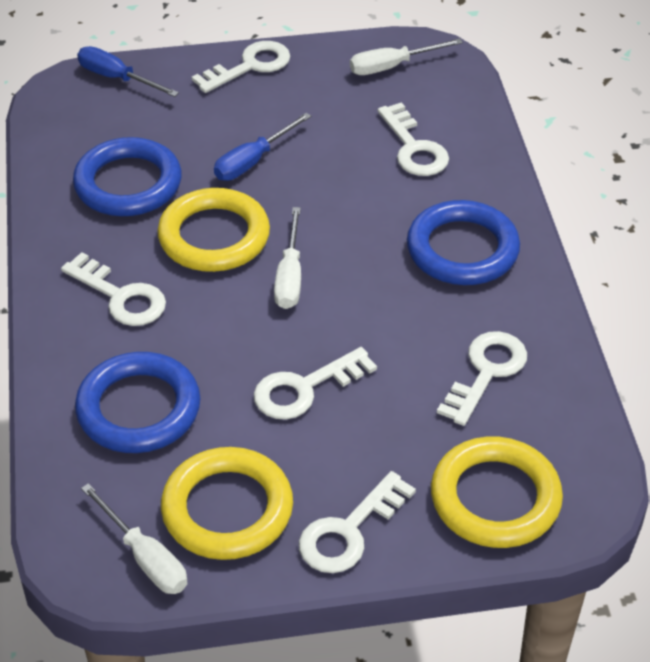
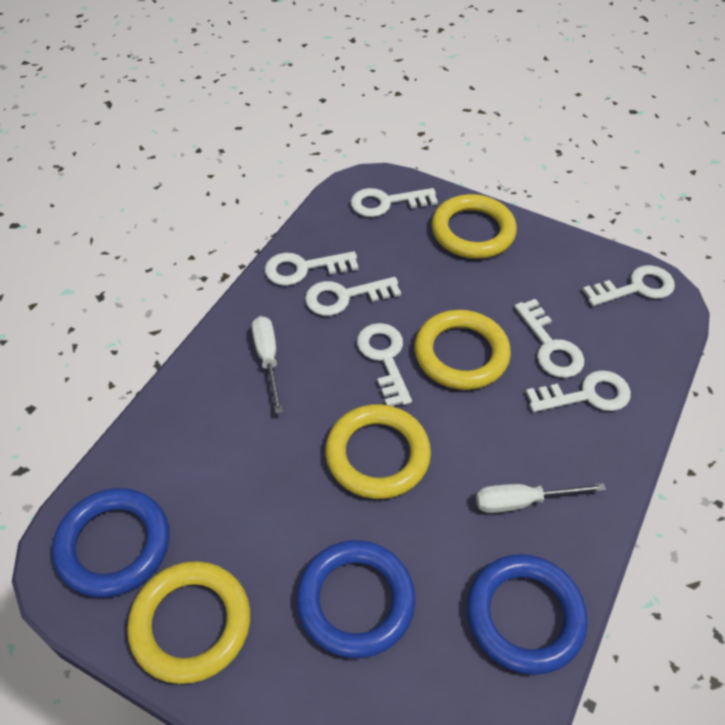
blue screwdriver: 2 -> 0
white key: 6 -> 7
white screwdriver: 3 -> 2
yellow ring: 3 -> 4

